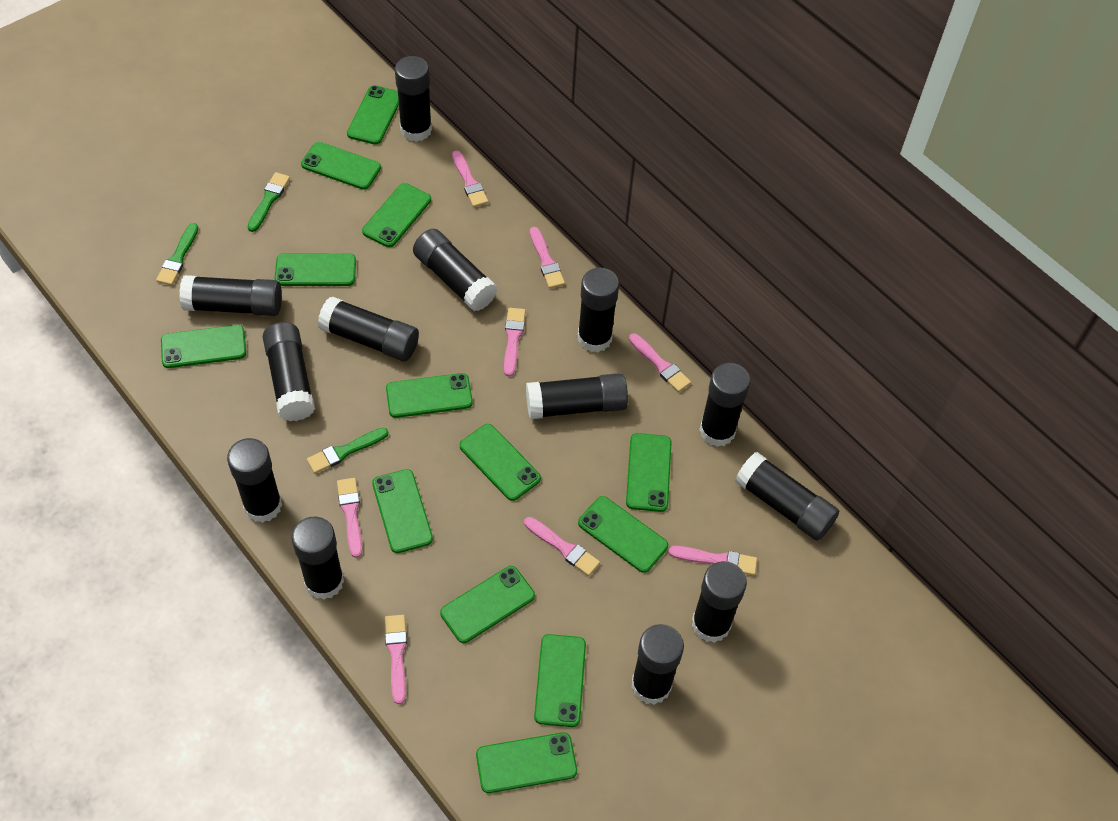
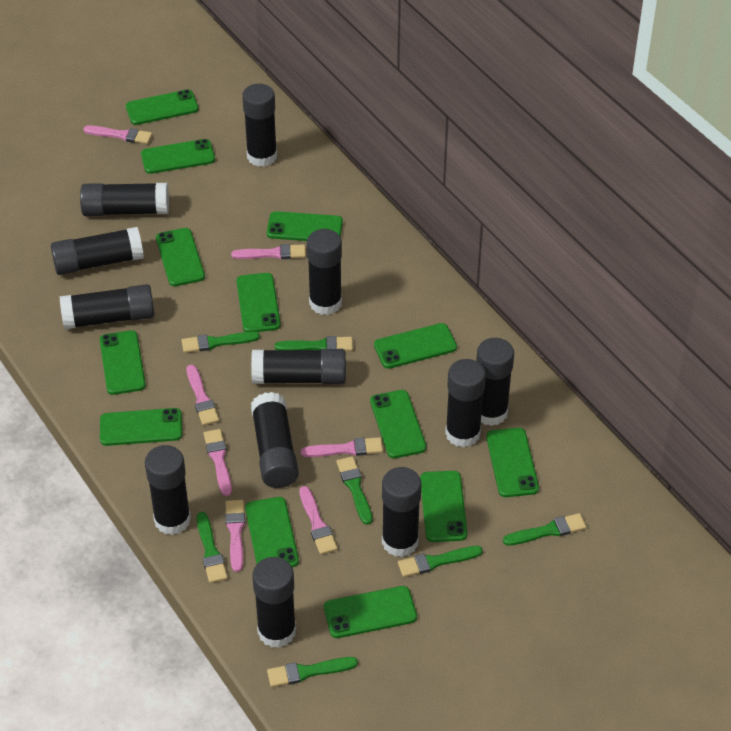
black glue stick: 13 -> 12
green brush: 3 -> 7
pink brush: 8 -> 7

